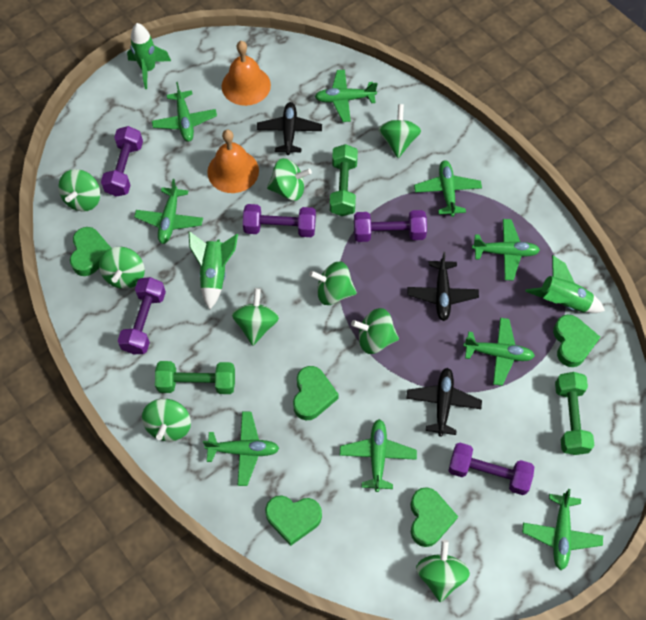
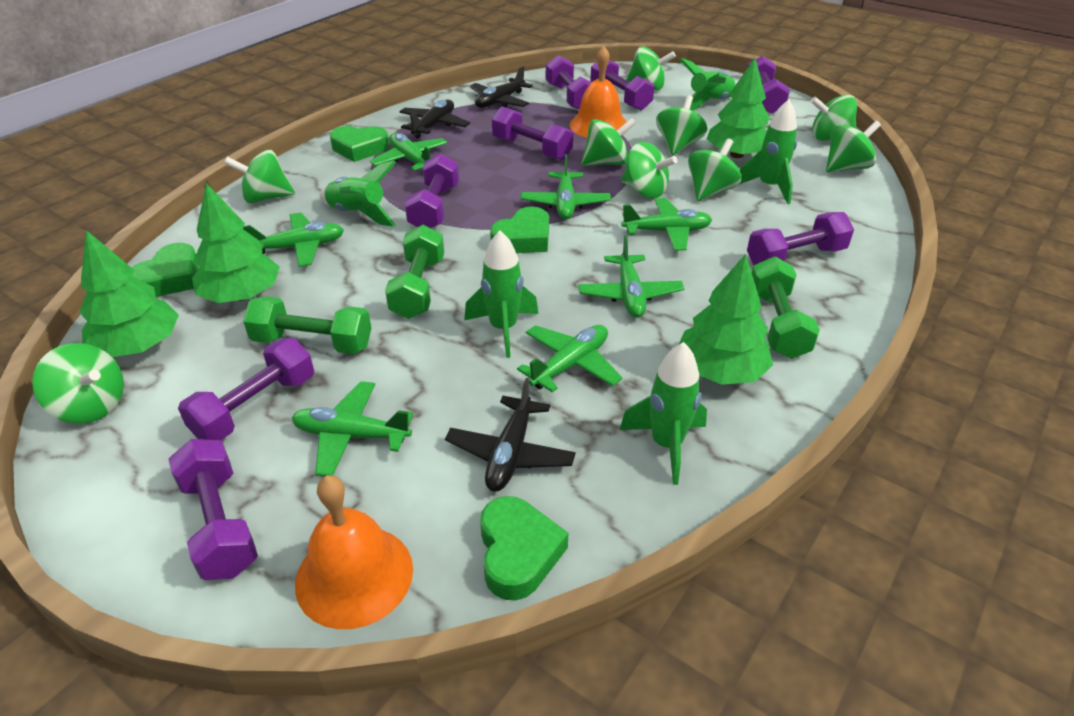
green heart: 5 -> 4
green plane: 9 -> 7
green rocket: 3 -> 5
green tree: 0 -> 4
purple dumbbell: 5 -> 8

